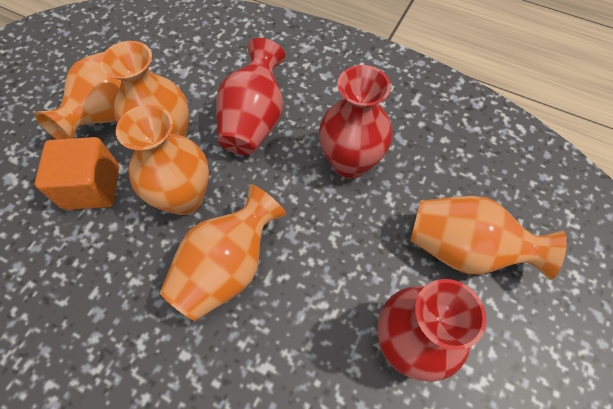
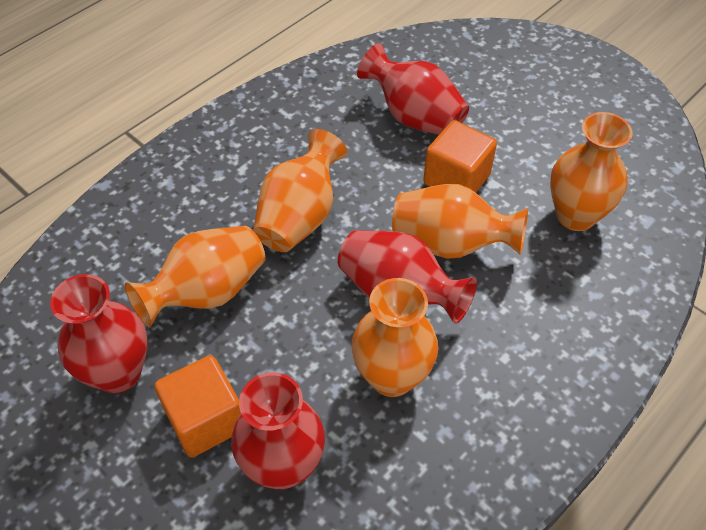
orange cube: 1 -> 2
red vase: 3 -> 4

